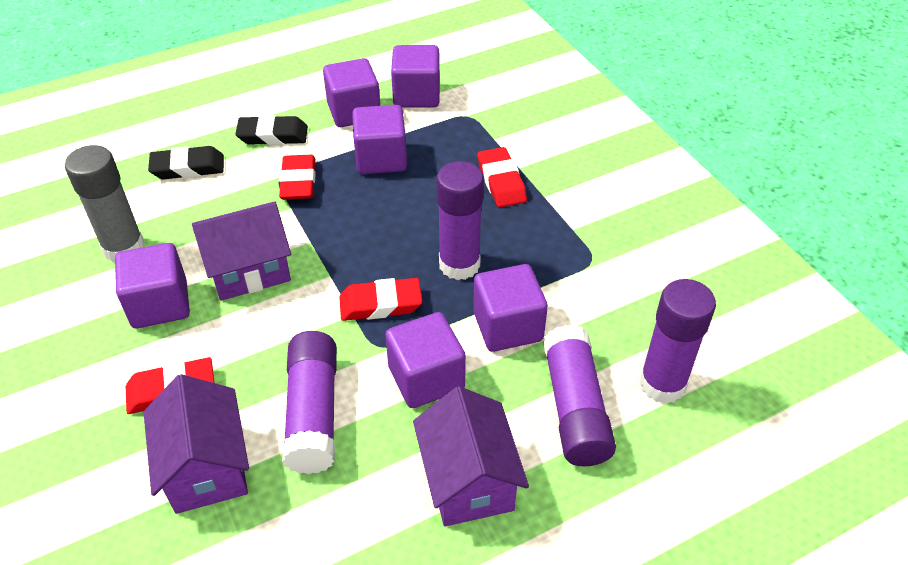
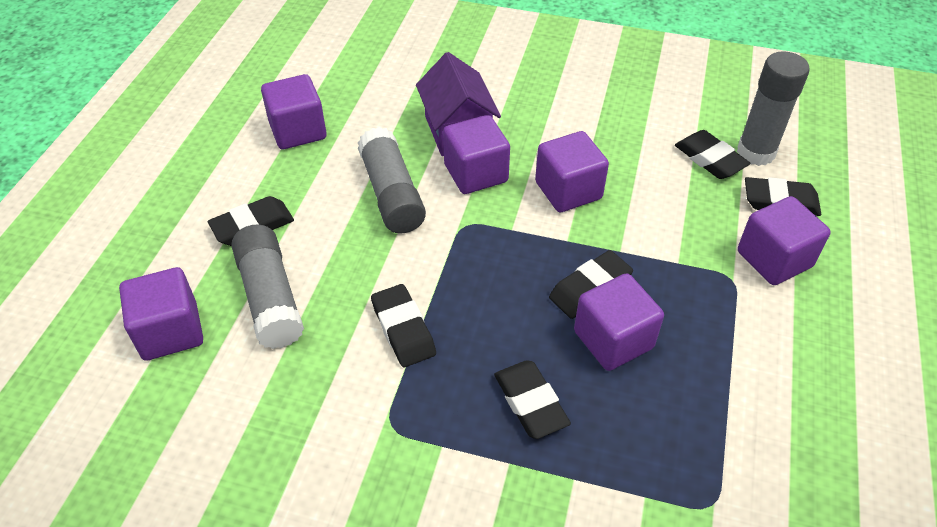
black eraser: 2 -> 6
grey glue stick: 1 -> 3
purple glue stick: 4 -> 0
purple house: 3 -> 1
red eraser: 4 -> 0

